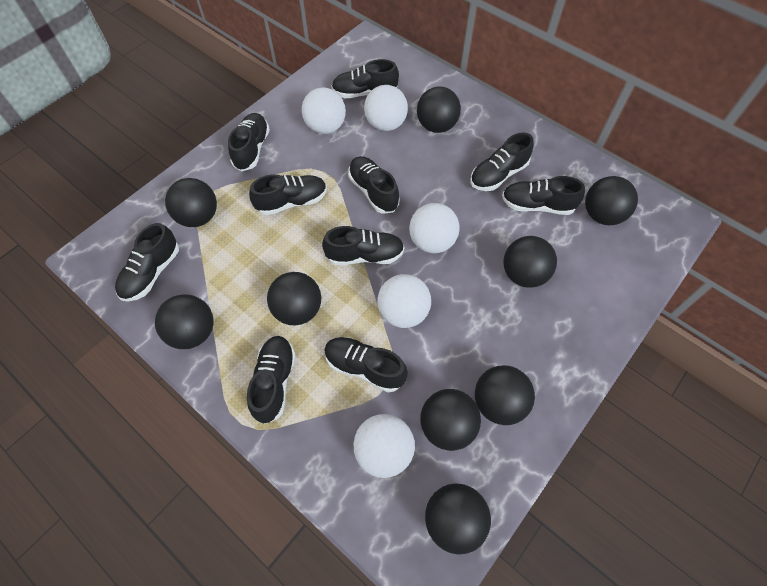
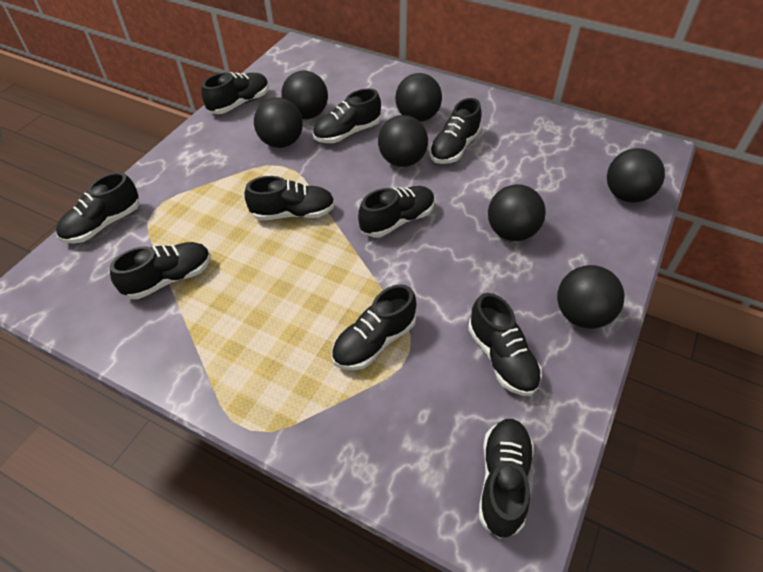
black ball: 9 -> 7
white ball: 5 -> 0

